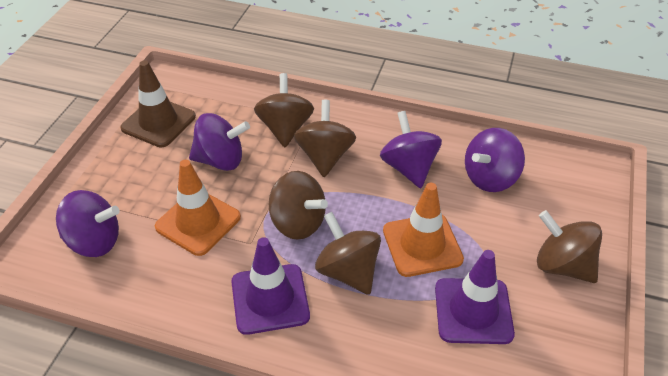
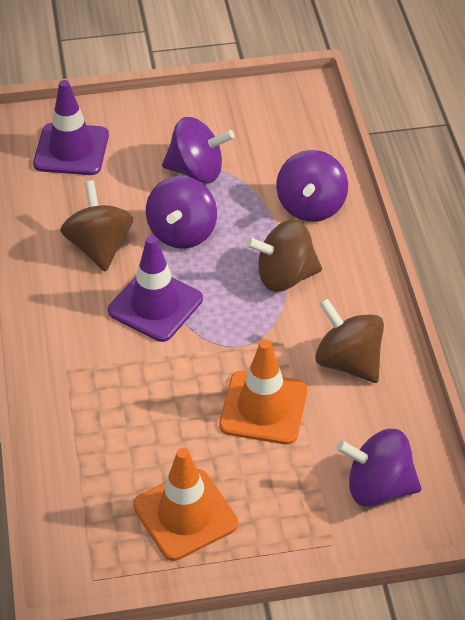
brown spinning top: 5 -> 3
brown traffic cone: 1 -> 0

